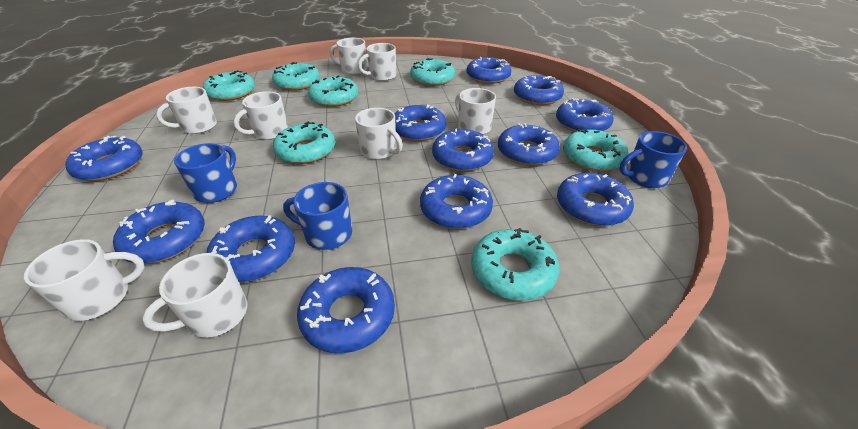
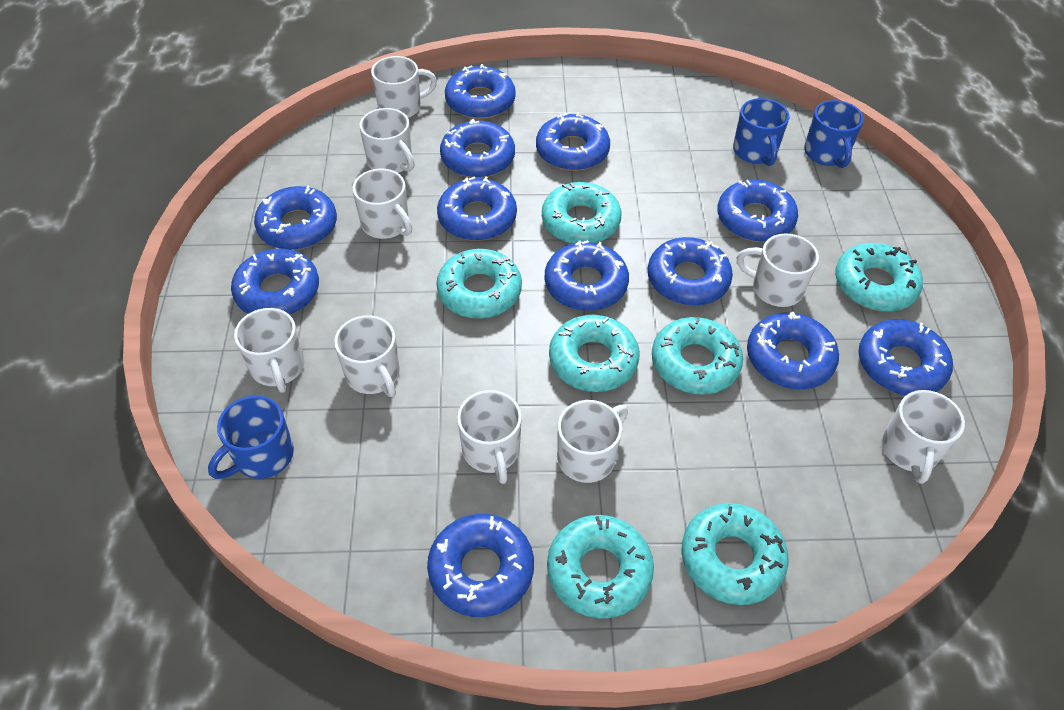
white mug: 8 -> 9

